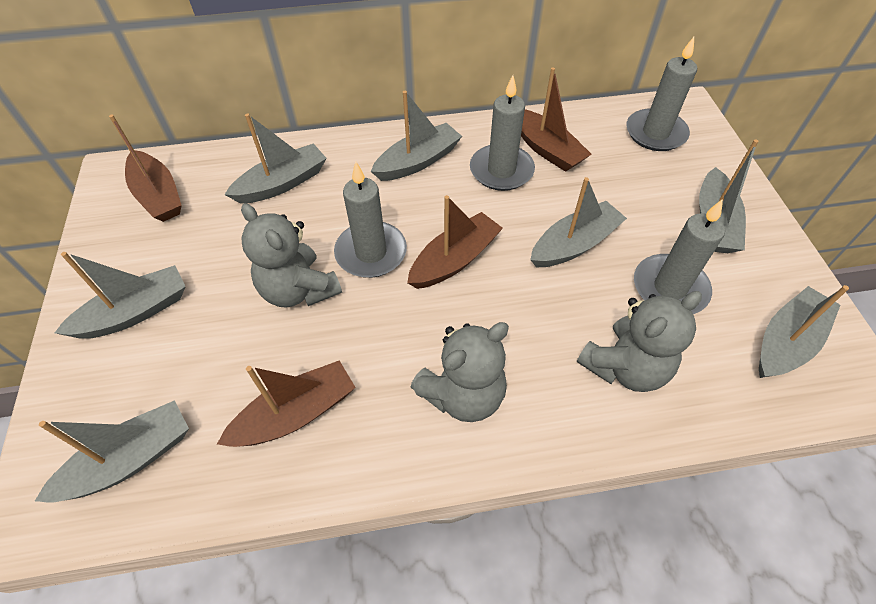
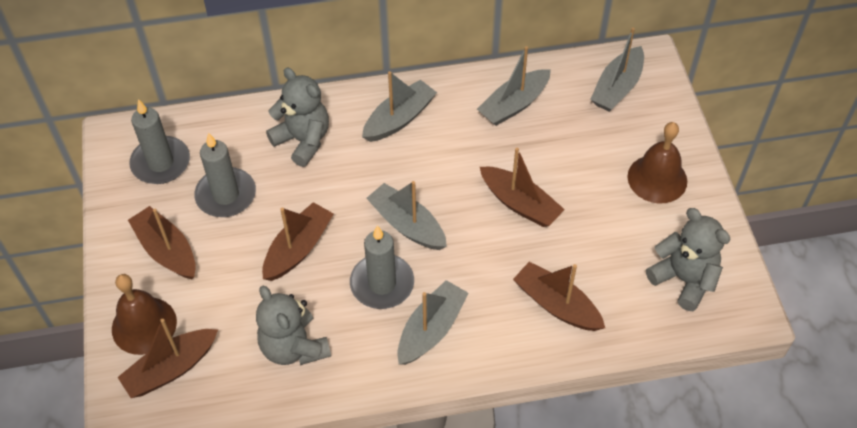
brown bell: 0 -> 2
brown boat: 4 -> 5
grey boat: 7 -> 5
grey candle: 4 -> 3

